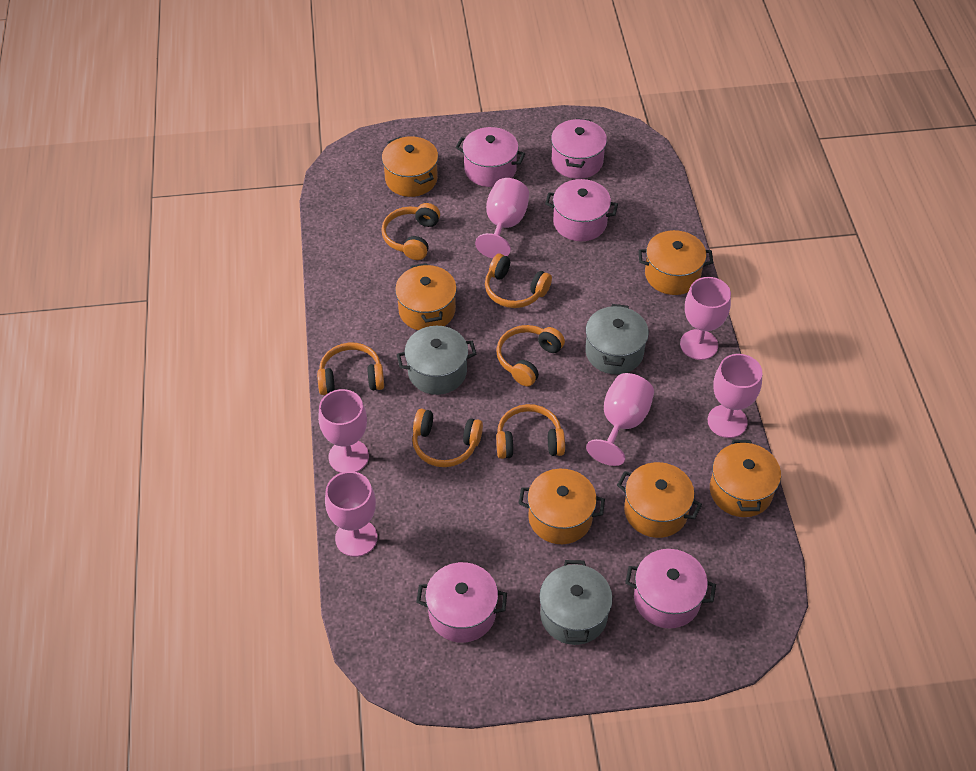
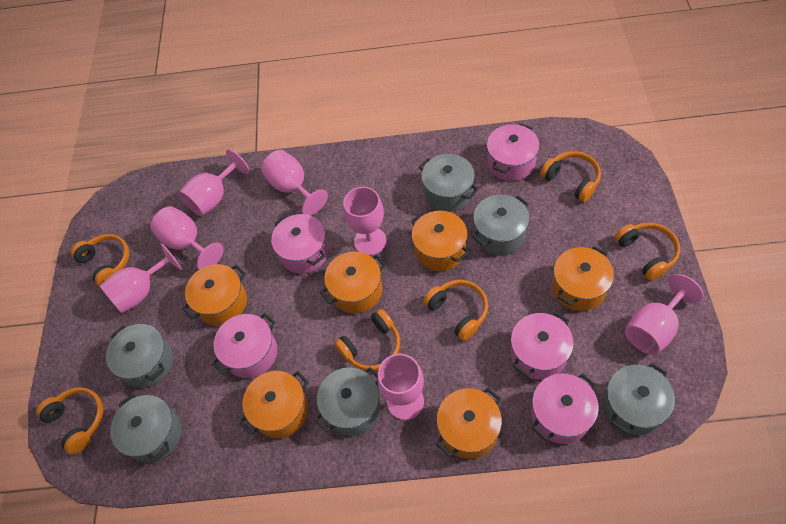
grey pot: 3 -> 6
pink goblet: 6 -> 7

